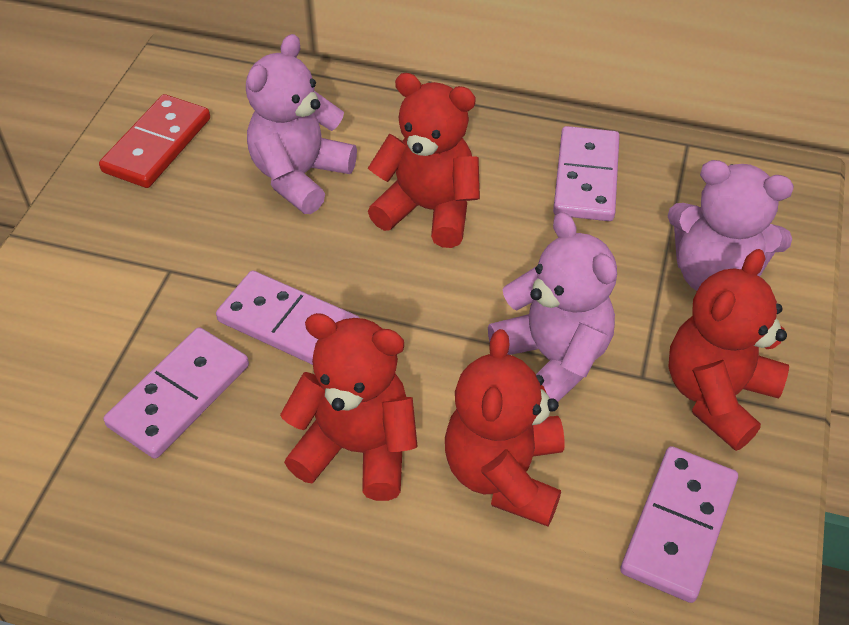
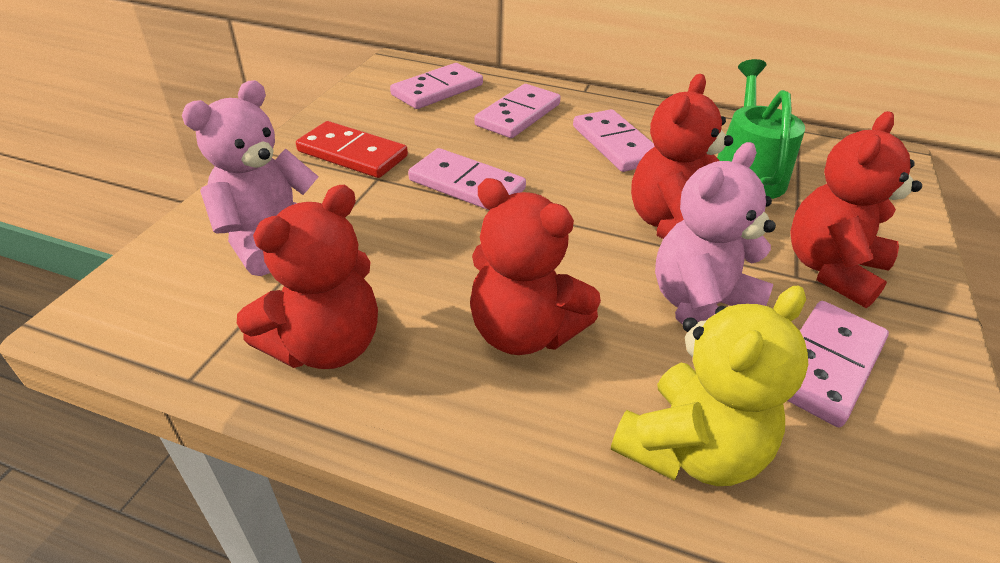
green watering can: 0 -> 1
pink domino: 4 -> 5
pink teddy bear: 3 -> 2
yellow teddy bear: 0 -> 1

